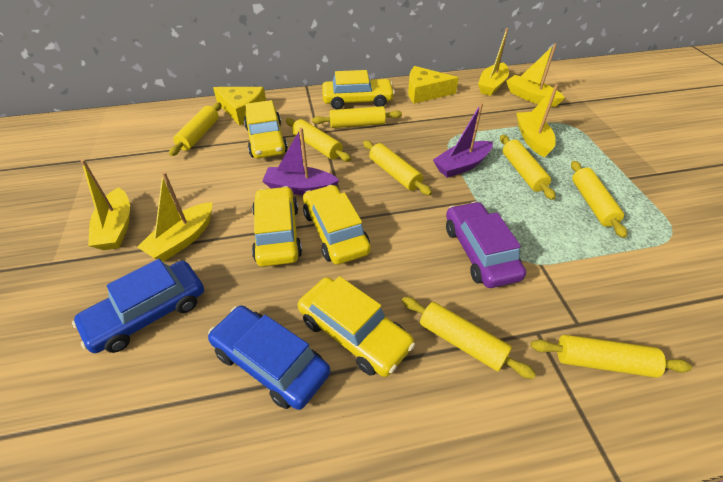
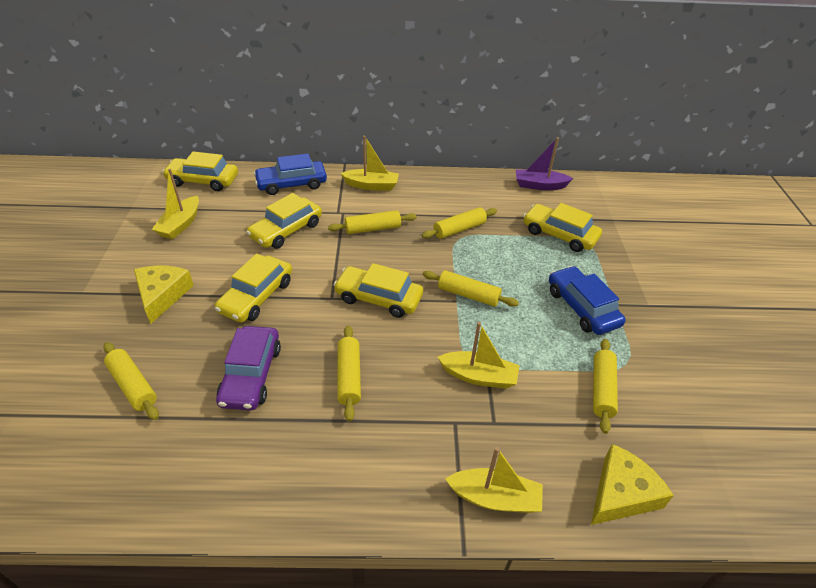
purple boat: 2 -> 1
yellow boat: 5 -> 4
yellow rolling pin: 8 -> 6

